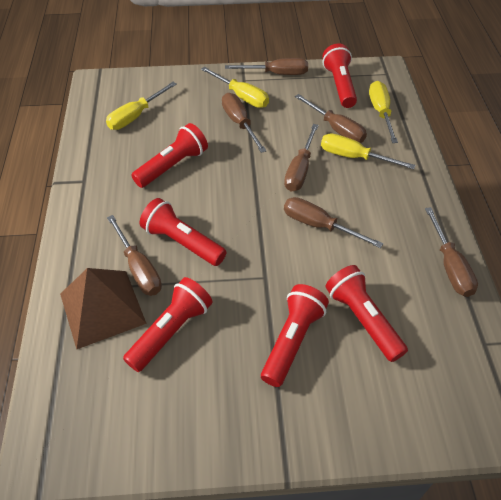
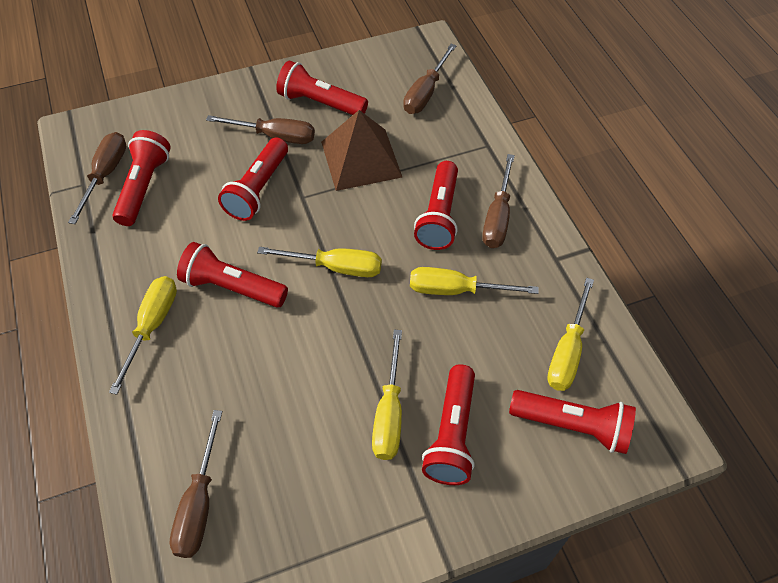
brown screwdriver: 7 -> 5
red flashlight: 6 -> 7
yellow screwdriver: 4 -> 5

